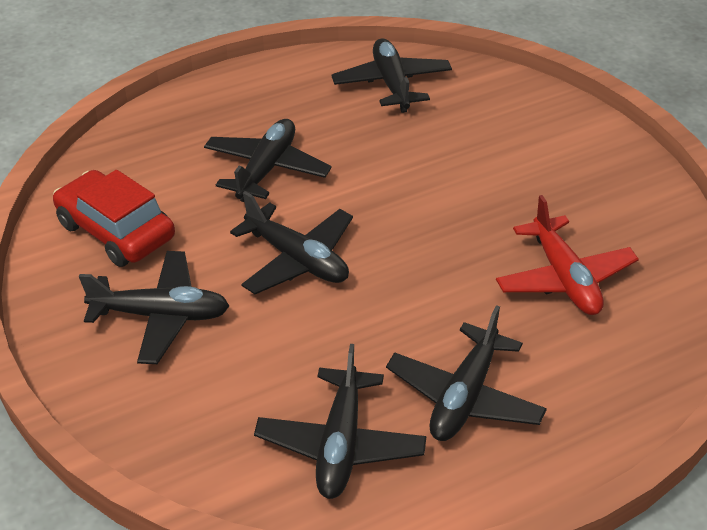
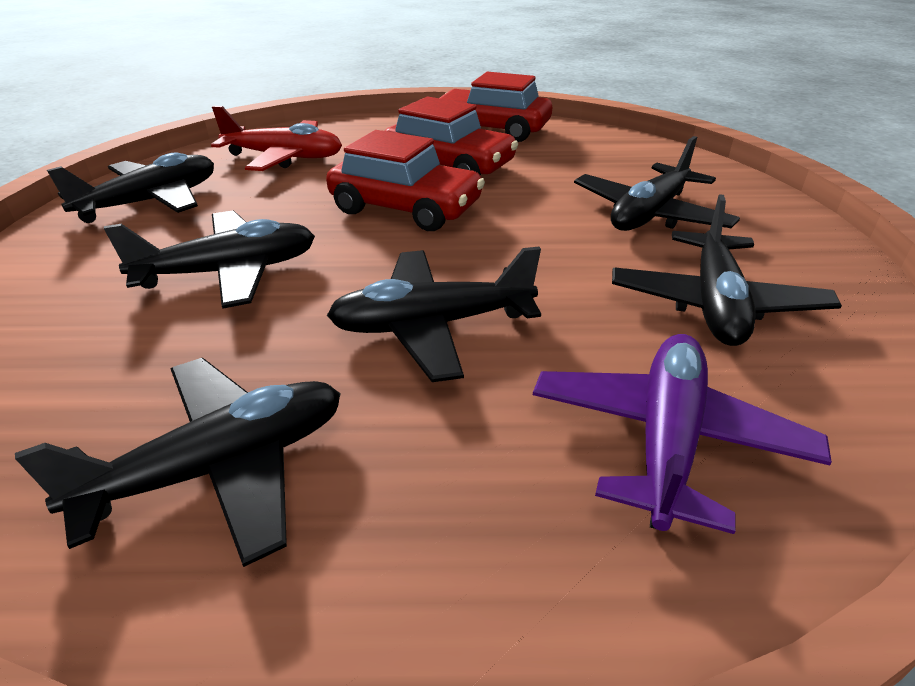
purple plane: 0 -> 1
red car: 1 -> 3

